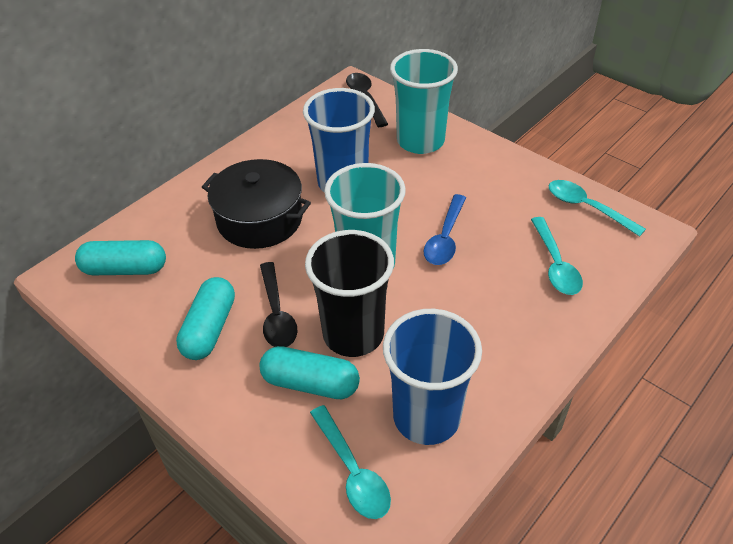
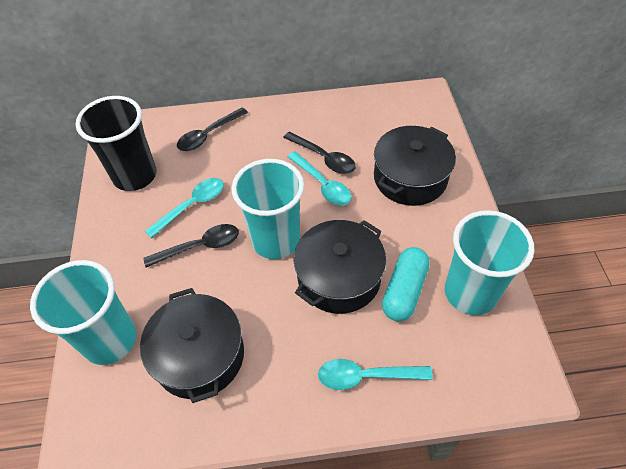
black pot: 1 -> 3
black spoon: 2 -> 3
blue cup: 2 -> 0
blue spoon: 1 -> 0
turquoise capsule: 3 -> 1
turquoise cup: 2 -> 3

